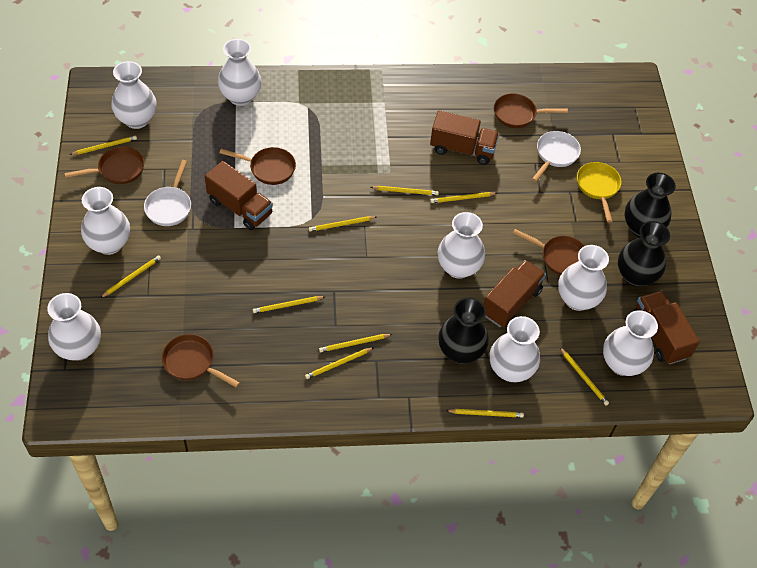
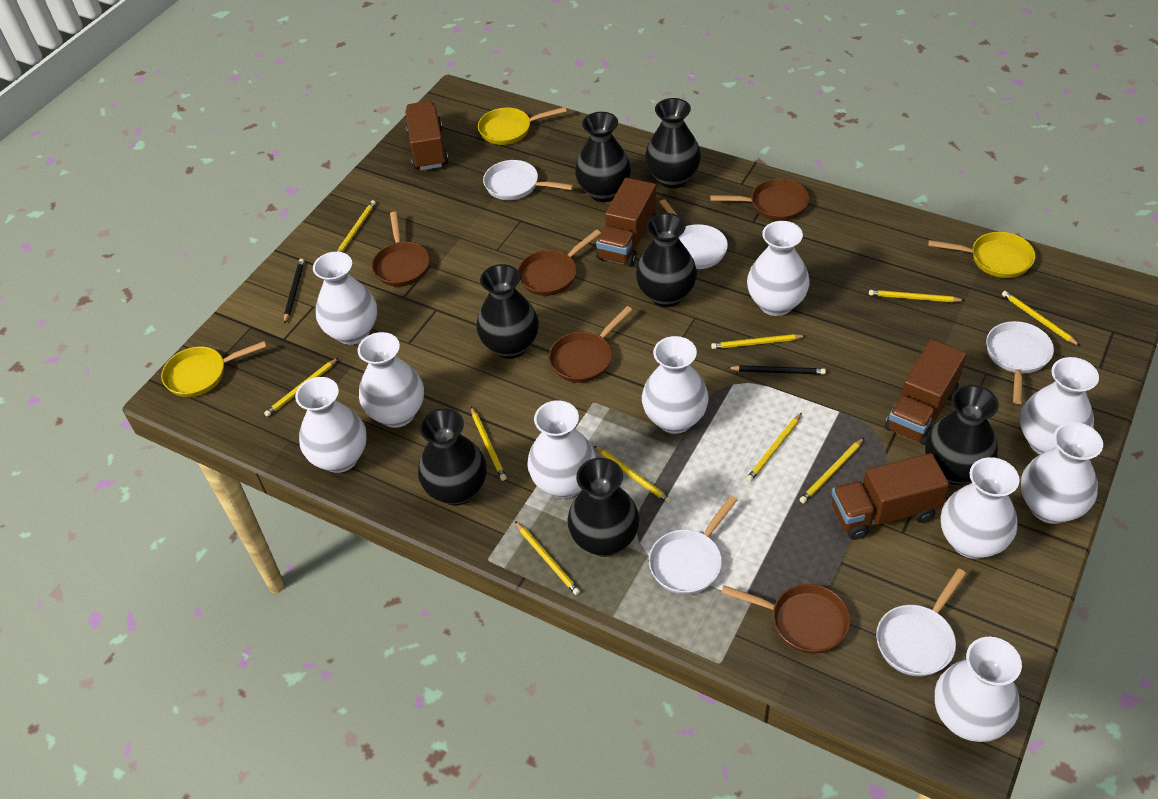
black pencil: 0 -> 2
black vase: 3 -> 7
white pan: 2 -> 5
white vase: 8 -> 10
yellow pan: 1 -> 3

